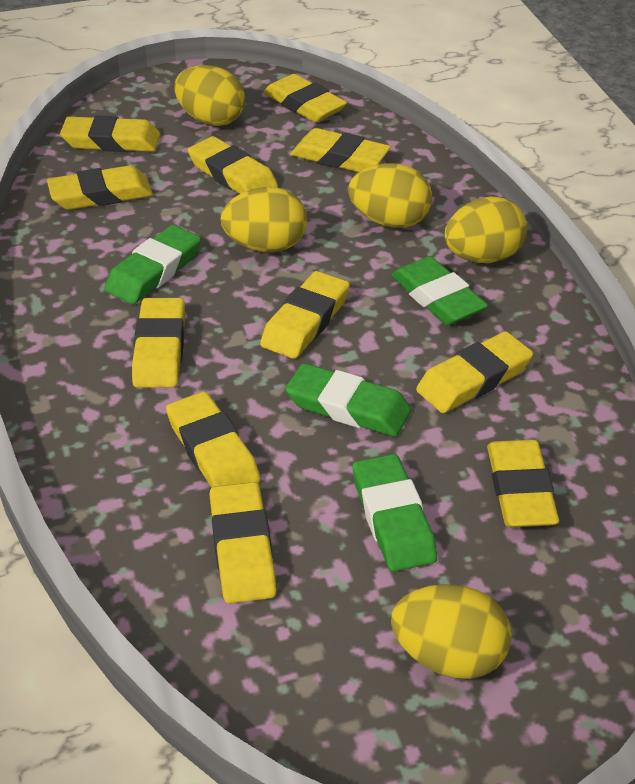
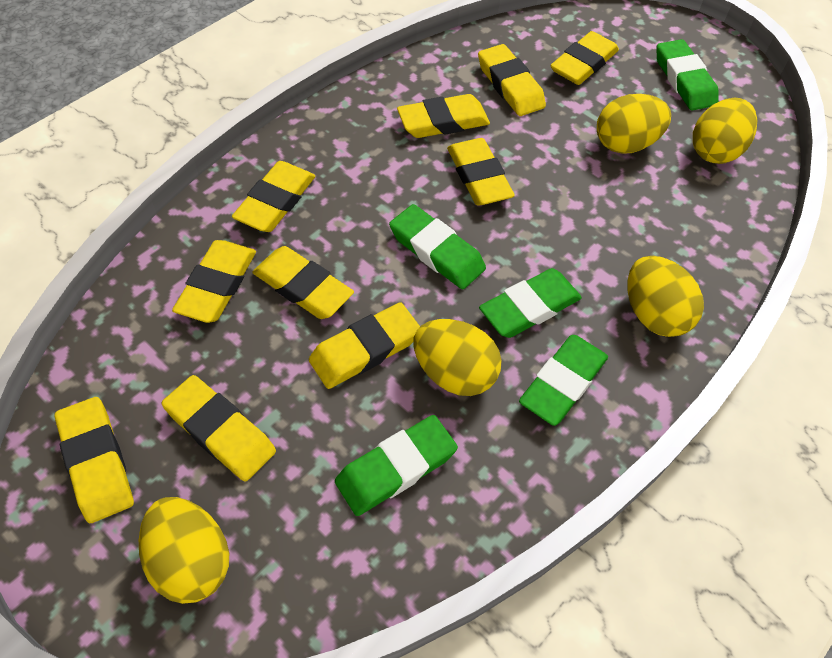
green eraser: 4 -> 5
yellow eraser: 11 -> 10

